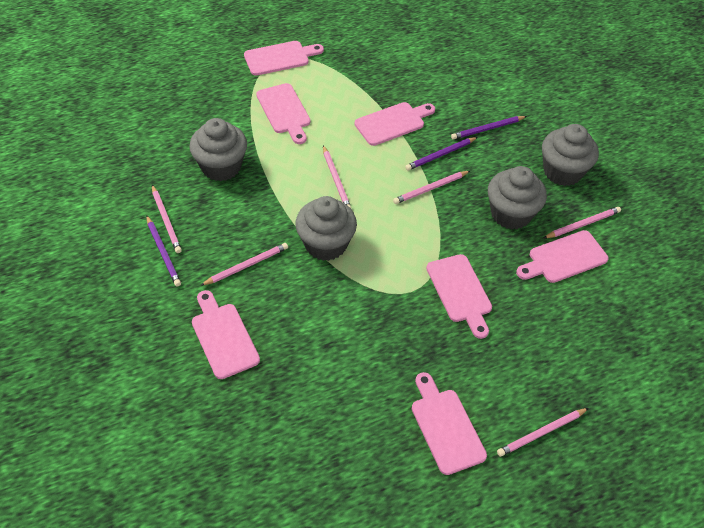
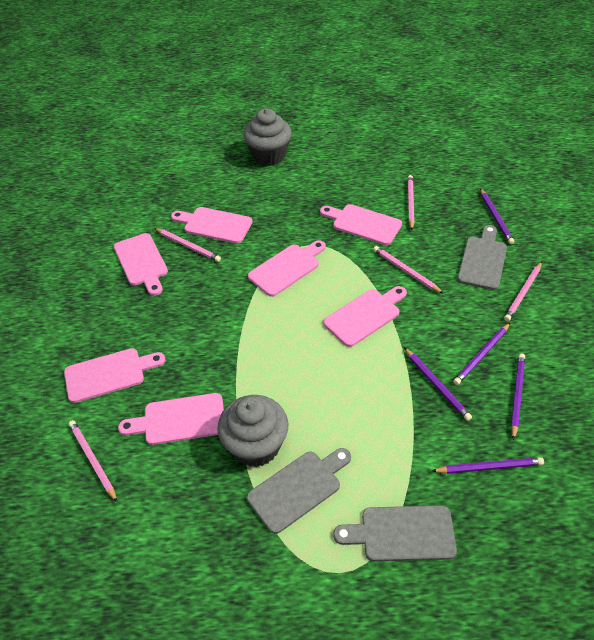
grey cupcake: 4 -> 2
grey cutting board: 0 -> 3
pink pencil: 6 -> 5
purple pencil: 3 -> 5

